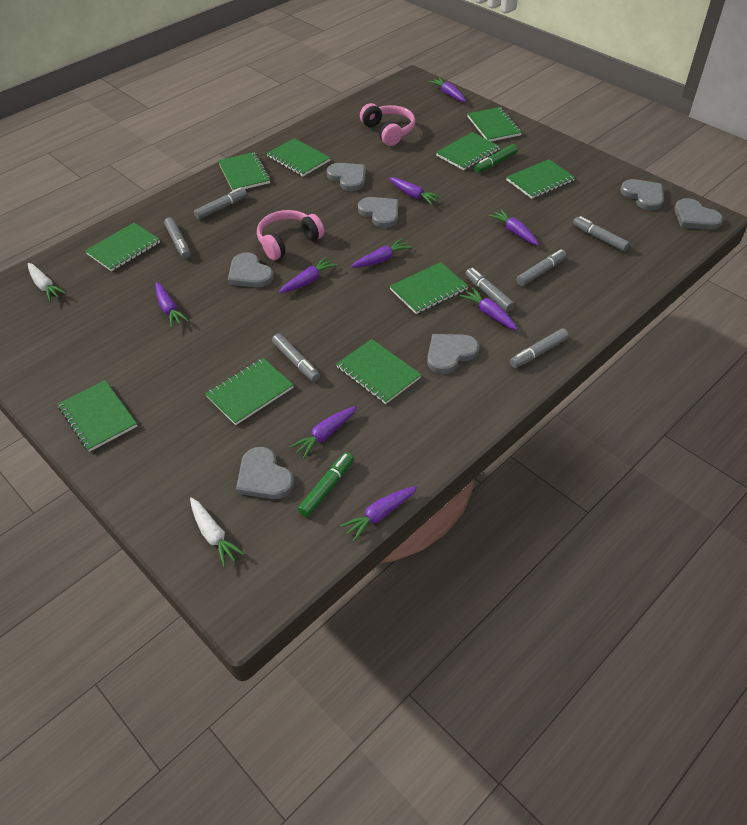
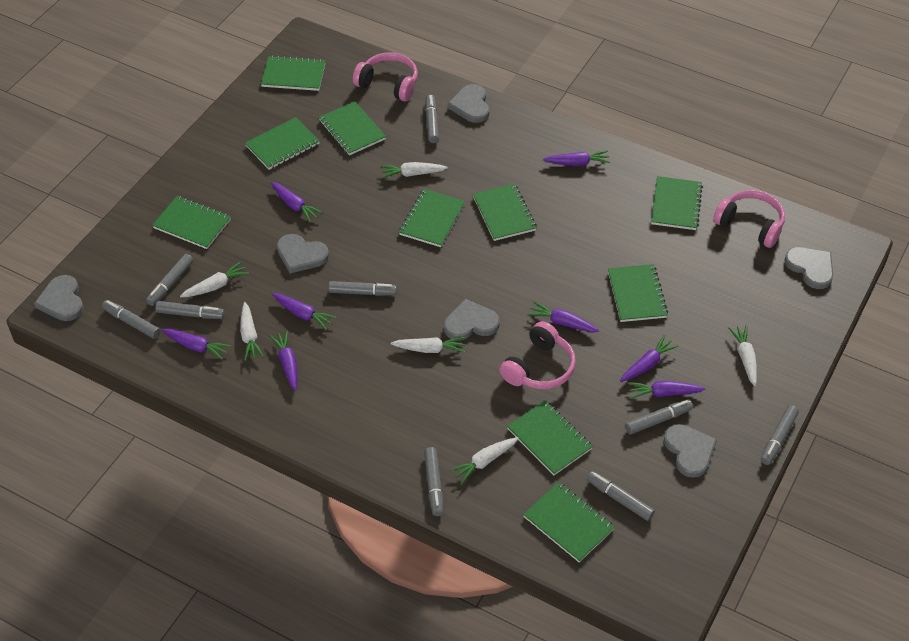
green marker: 2 -> 0
grey heart: 7 -> 6
grey marker: 7 -> 9
pink headphones: 2 -> 3
purple carrot: 9 -> 8
white carrot: 2 -> 6

